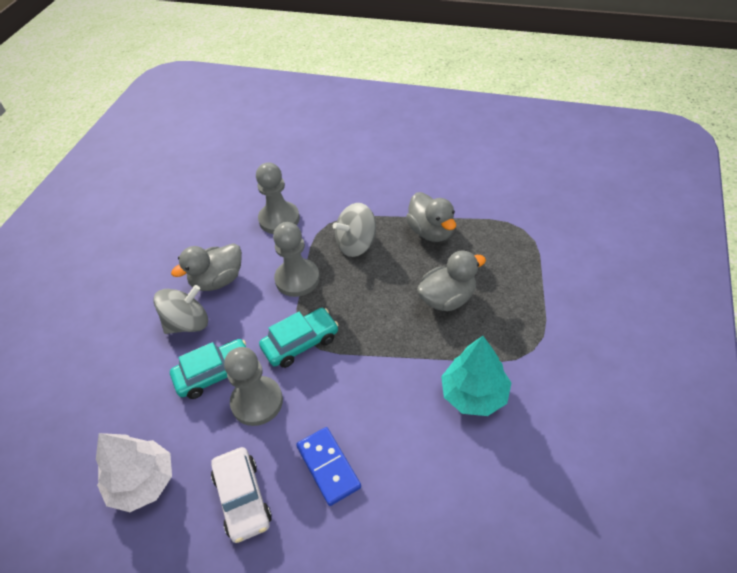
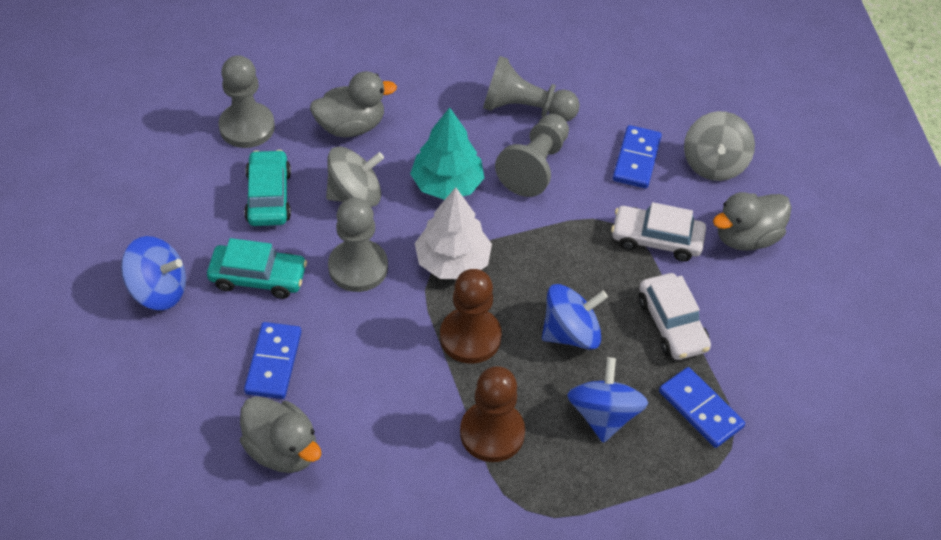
blue domino: 1 -> 3
blue spinning top: 0 -> 3
brown pawn: 0 -> 2
grey pawn: 3 -> 4
white car: 1 -> 2

